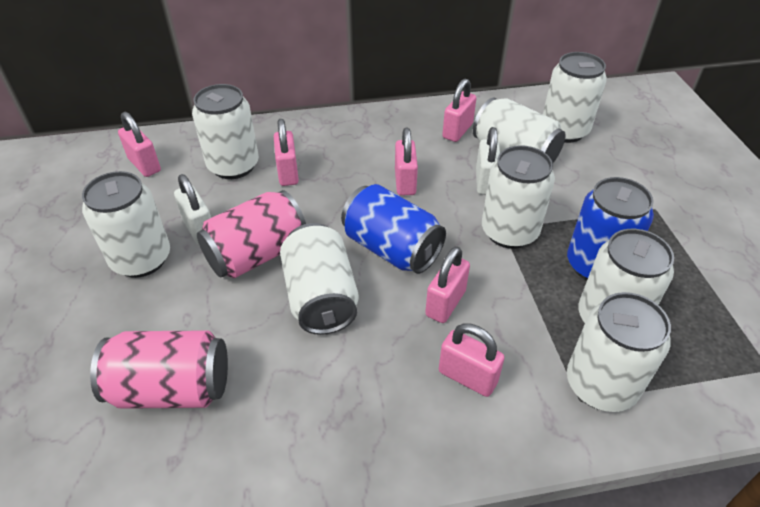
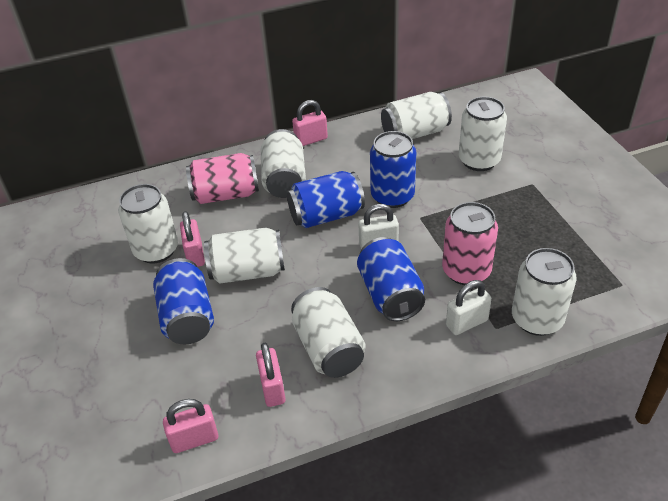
blue can: 2 -> 4
pink padlock: 6 -> 4
white can: 8 -> 7

